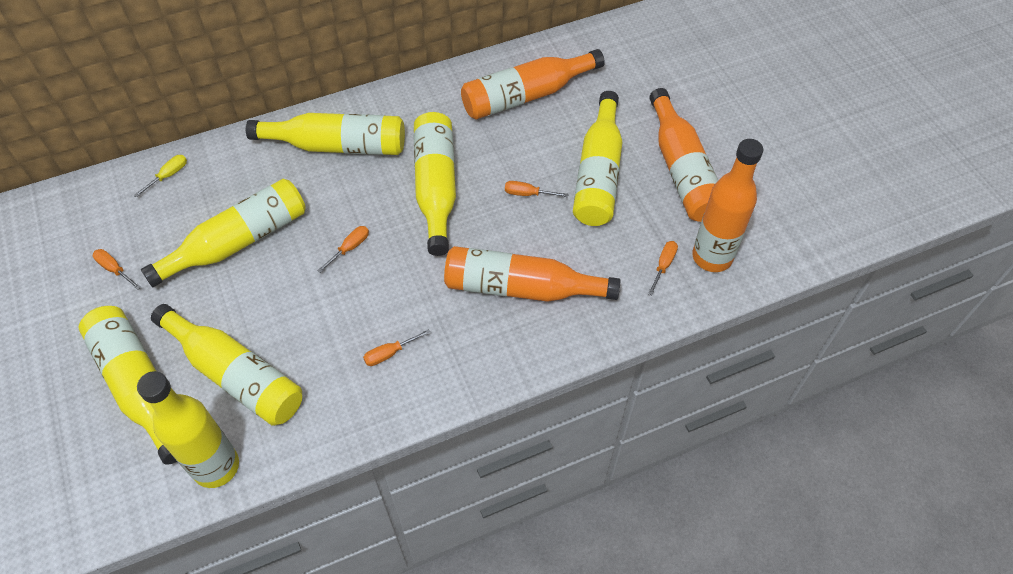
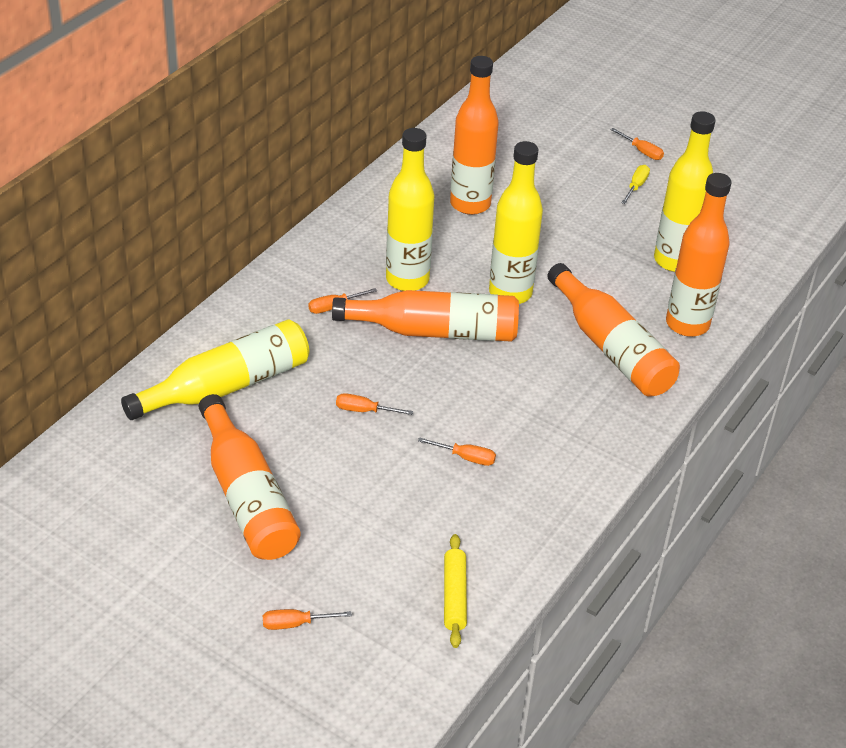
orange bottle: 4 -> 5
yellow bottle: 7 -> 4
yellow rolling pin: 0 -> 1

